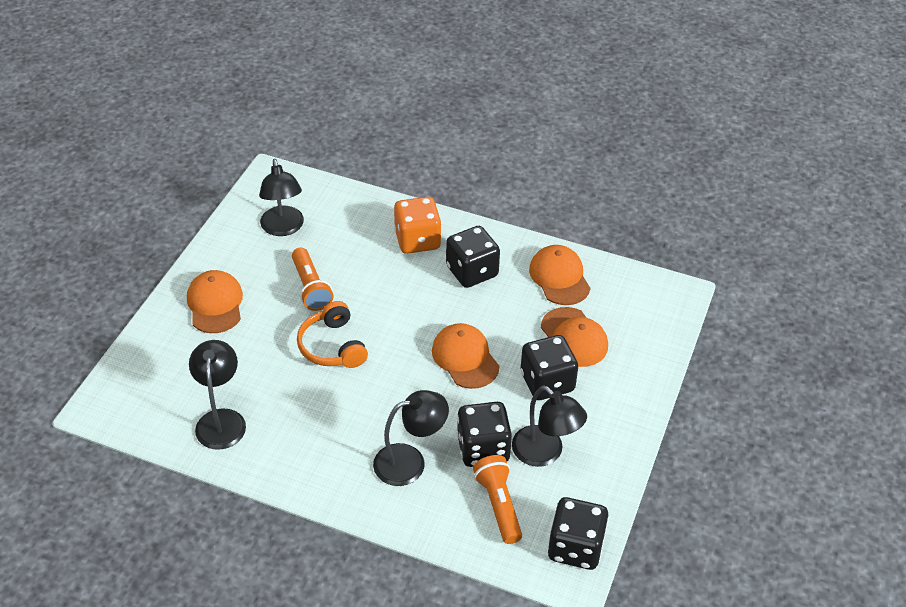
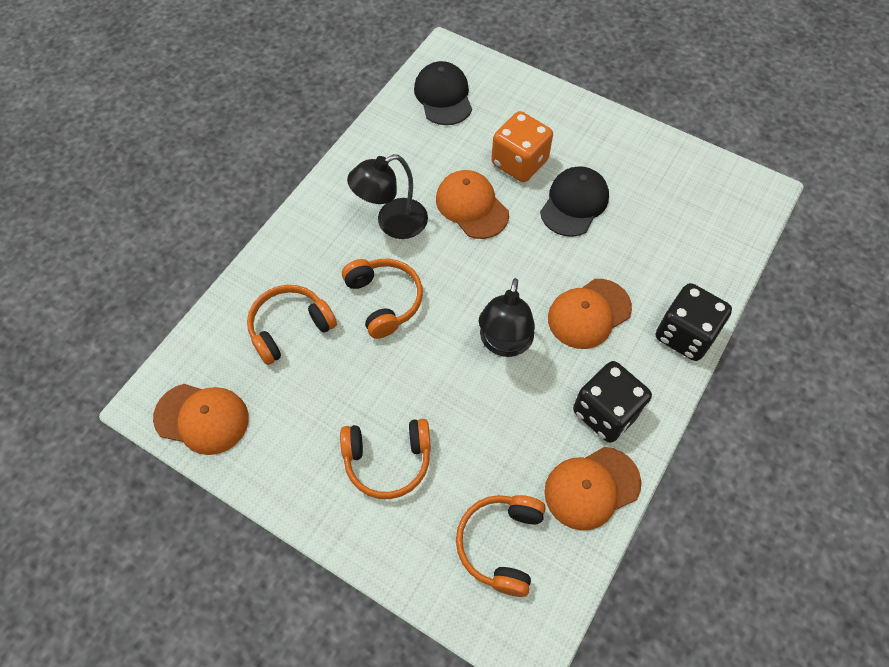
black cap: 0 -> 2
black dice: 4 -> 2
black lamp: 4 -> 2
orange flashlight: 2 -> 0
orange headphones: 1 -> 4

